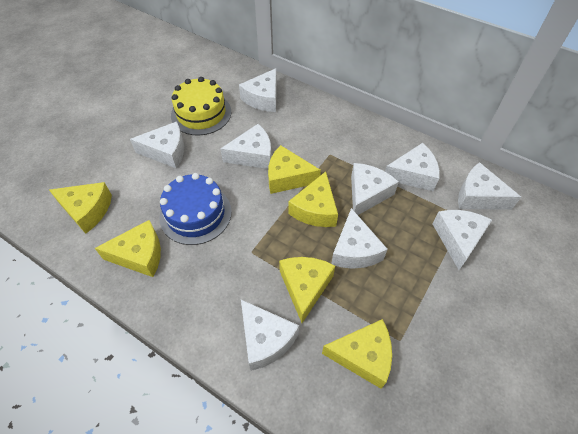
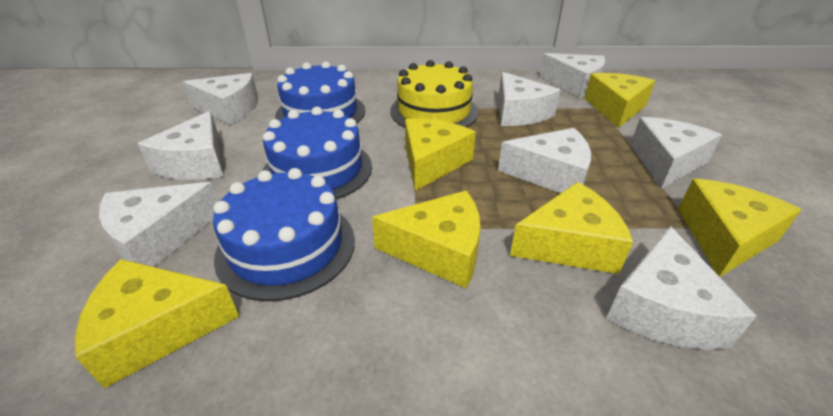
blue cake: 1 -> 3
white cheese: 9 -> 8

